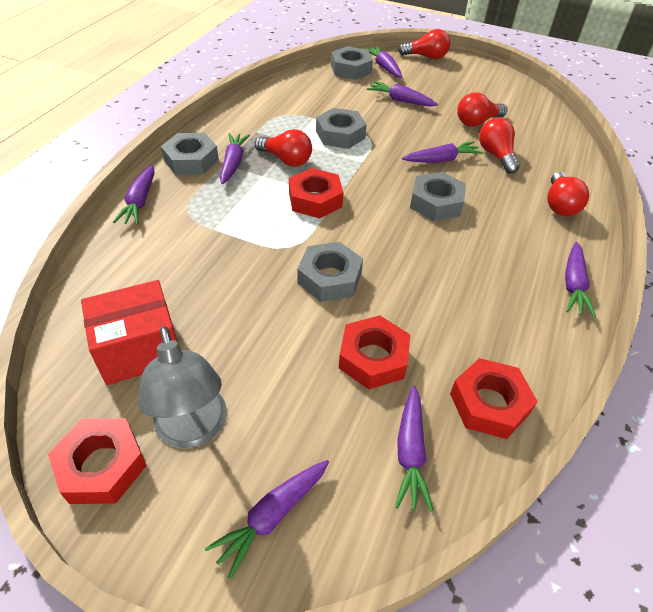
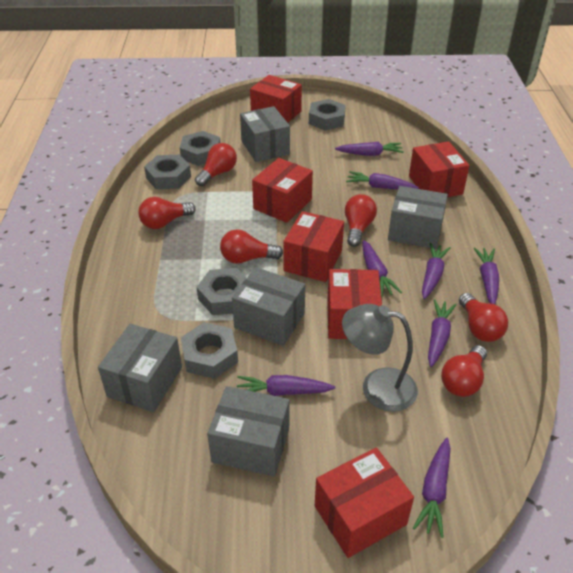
grey box: 0 -> 5
red box: 1 -> 6
red light bulb: 5 -> 6
red nut: 4 -> 0

